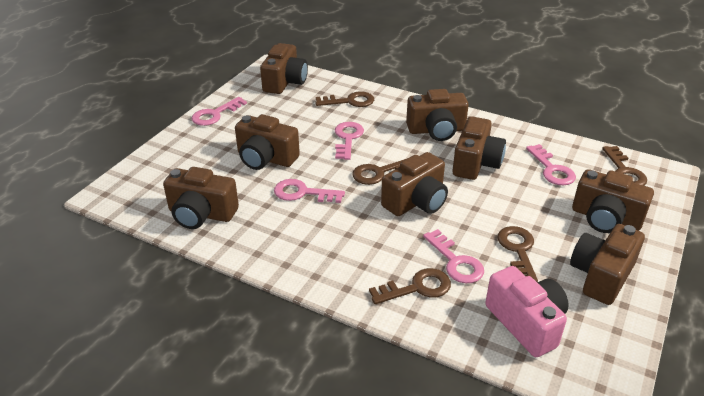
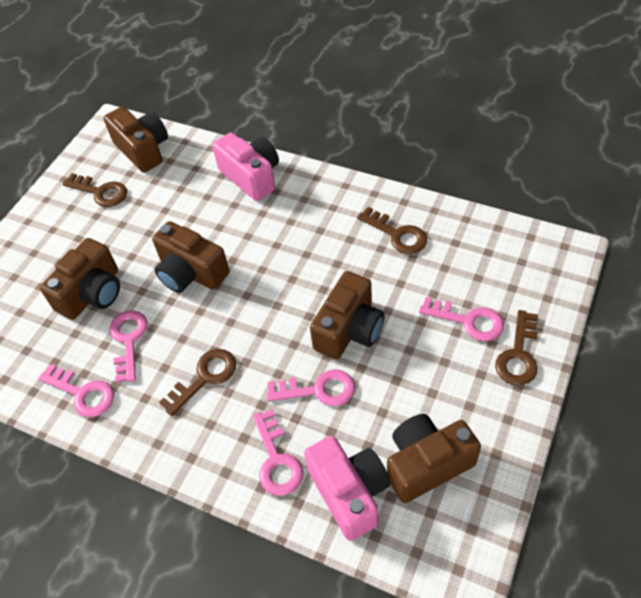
brown camera: 8 -> 5
brown key: 5 -> 4
pink camera: 1 -> 2

